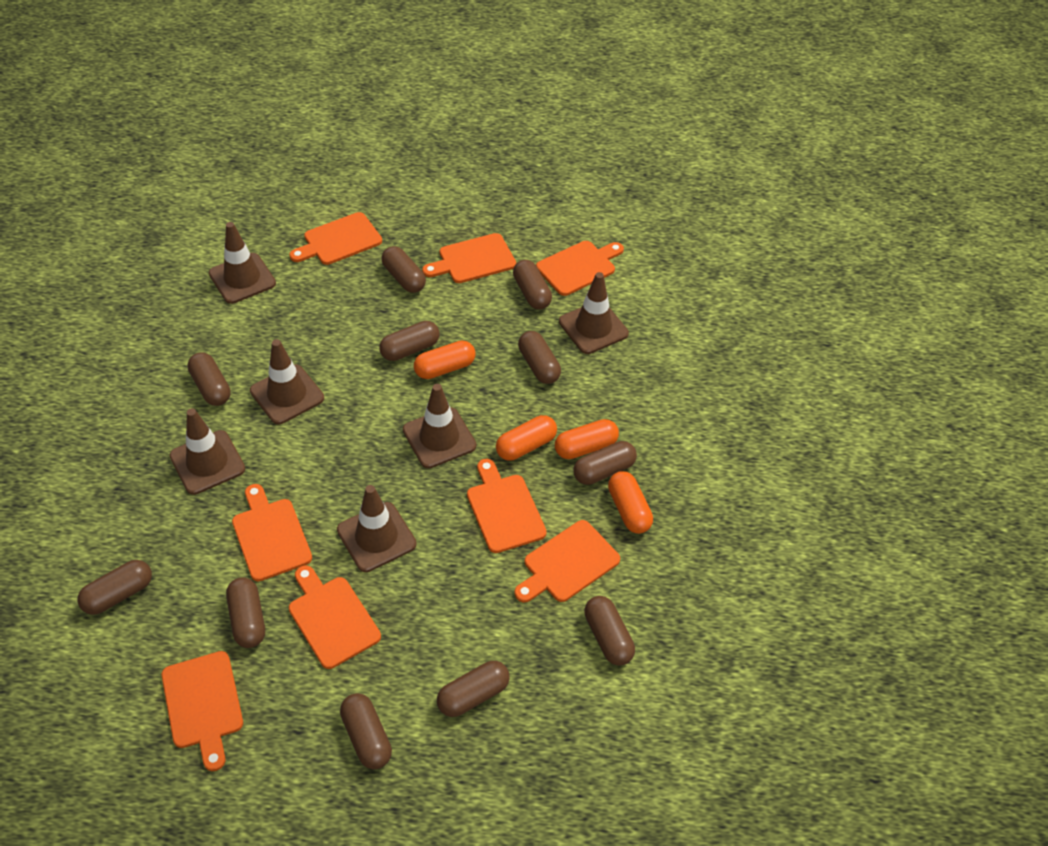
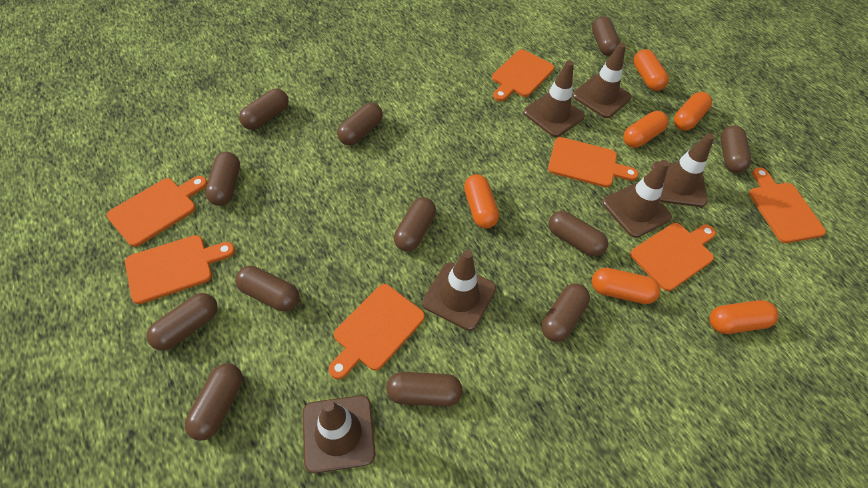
brown capsule: 11 -> 12
orange capsule: 4 -> 6
orange cutting board: 8 -> 7

